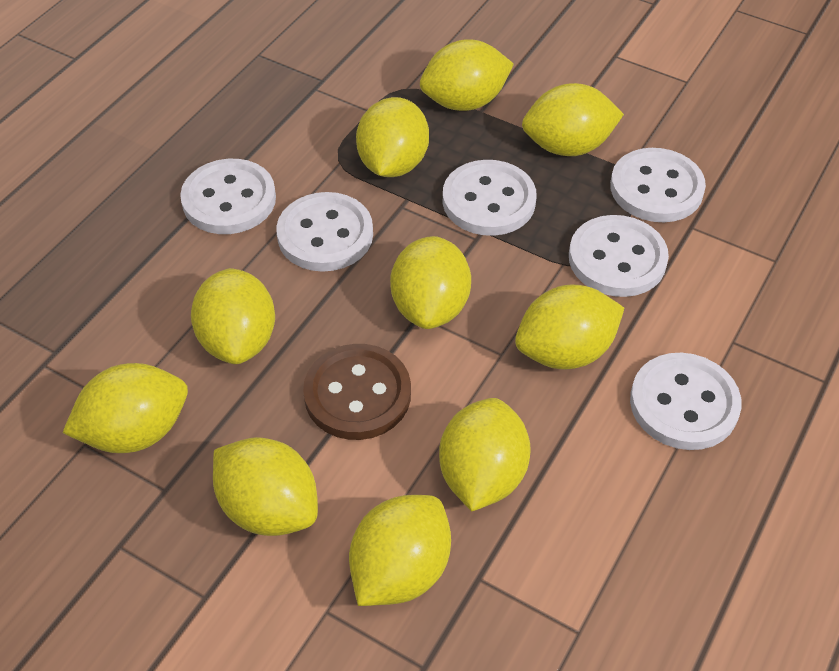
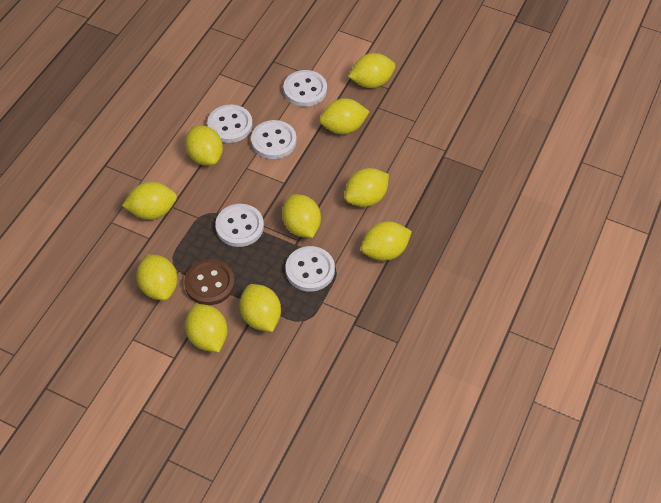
white button: 6 -> 5

